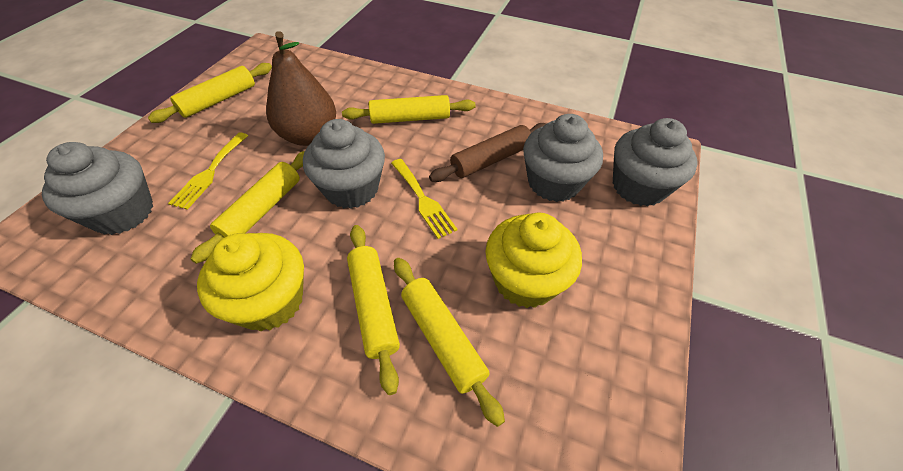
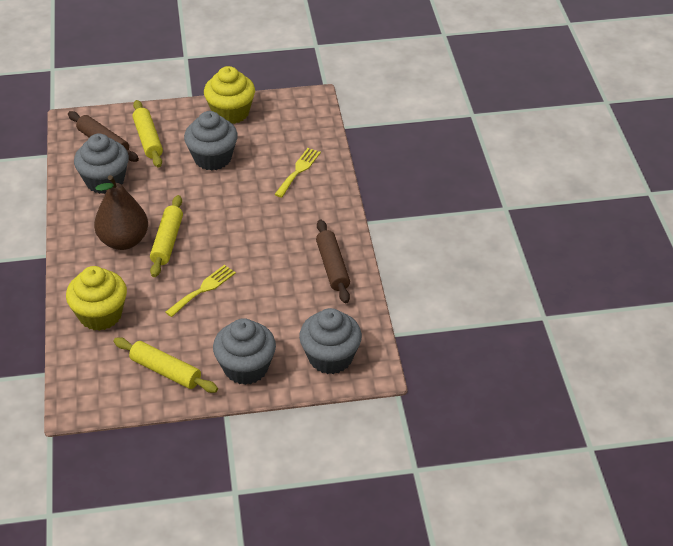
brown rolling pin: 1 -> 2
yellow rolling pin: 5 -> 3

